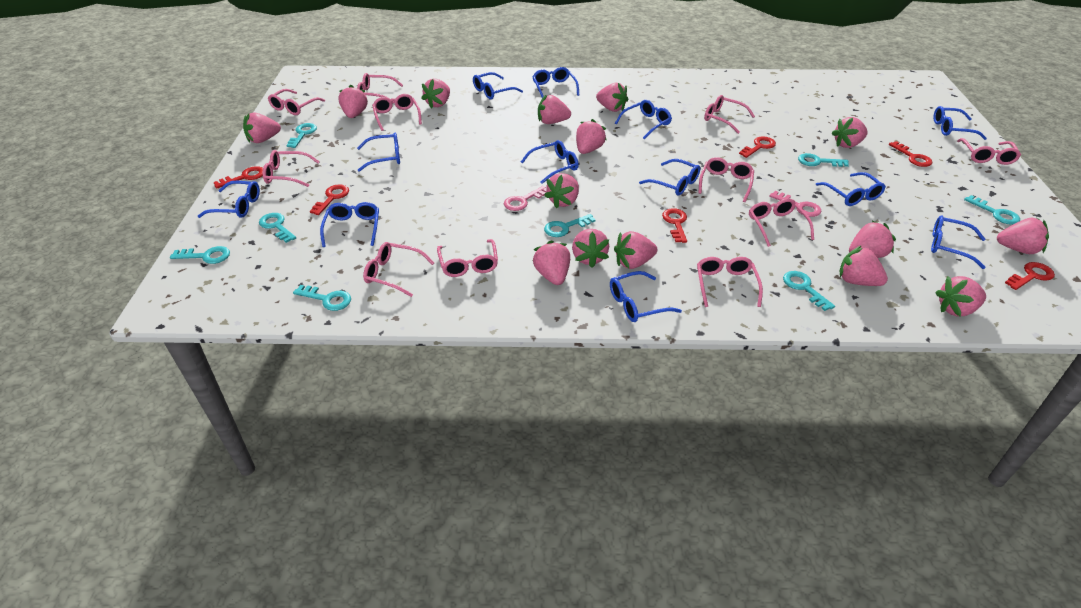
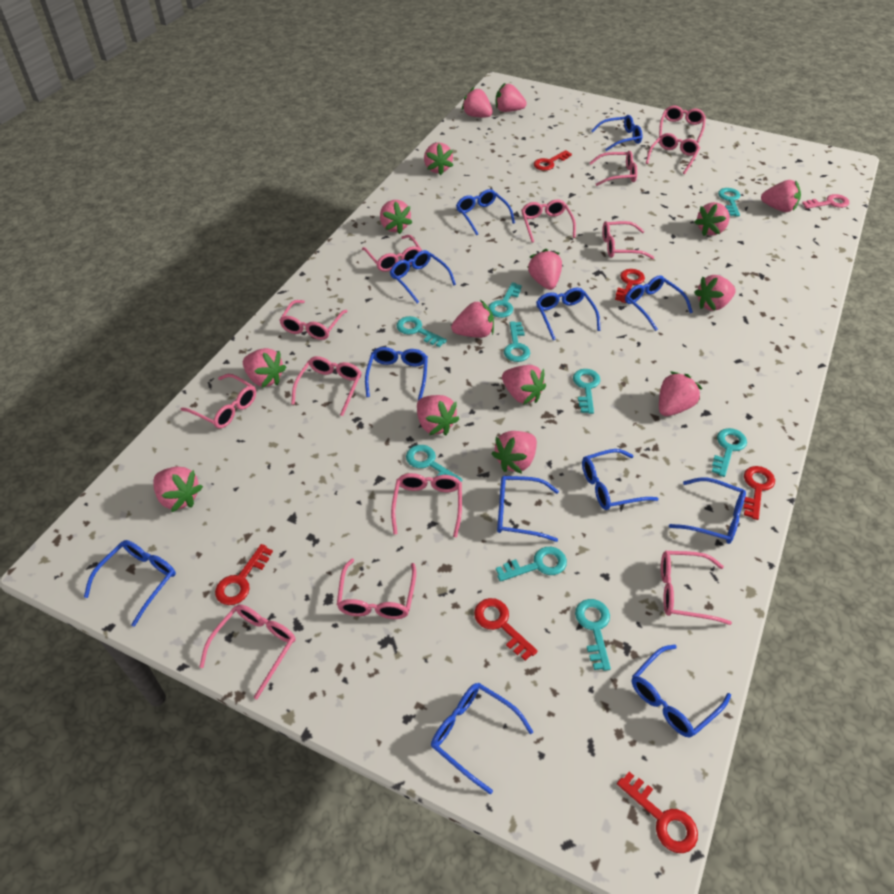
pink glasses: 11 -> 13
pink key: 2 -> 1
turquoise key: 8 -> 9

